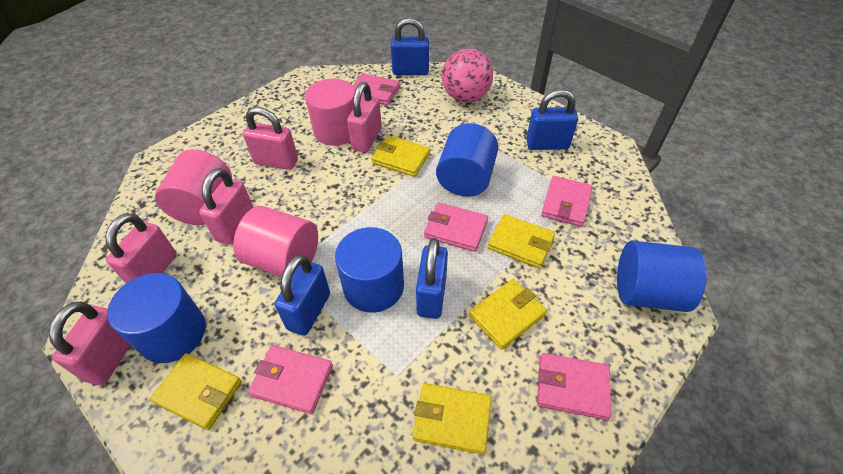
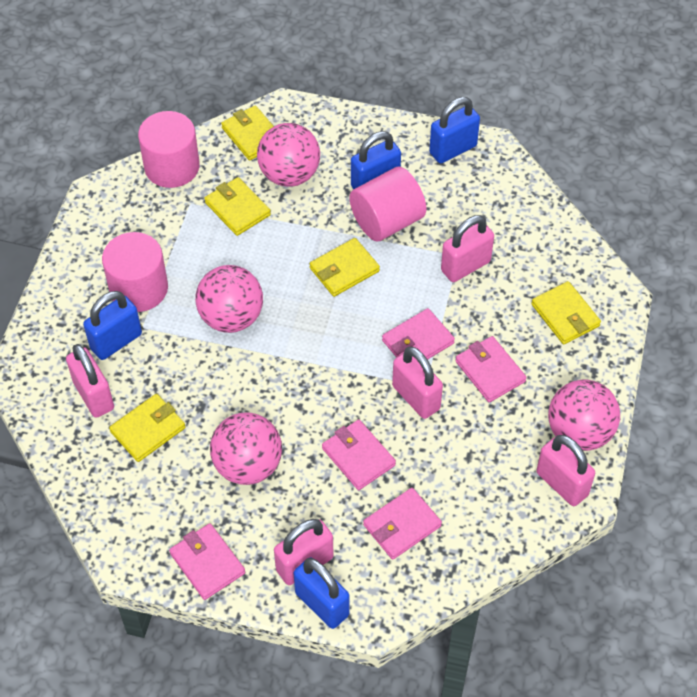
blue cylinder: 4 -> 0
pink ball: 1 -> 4

